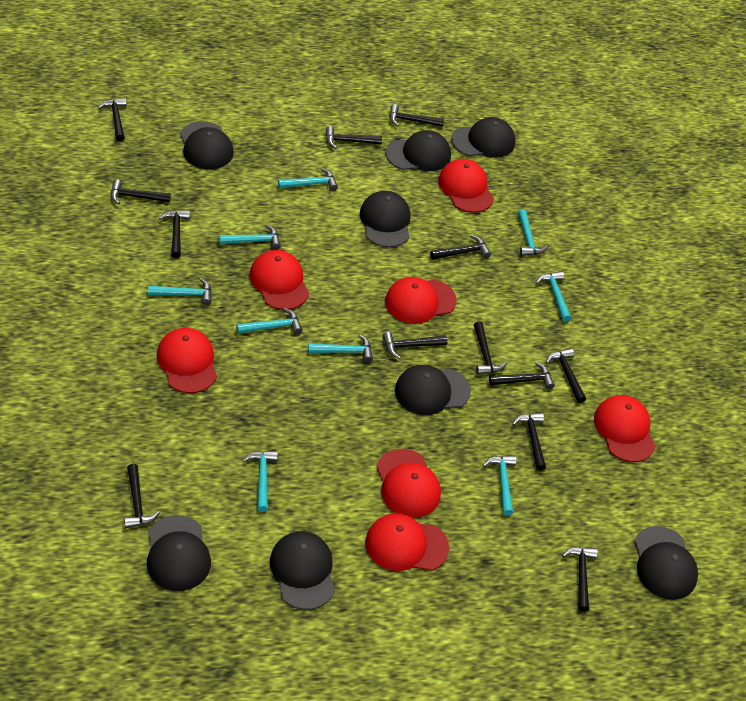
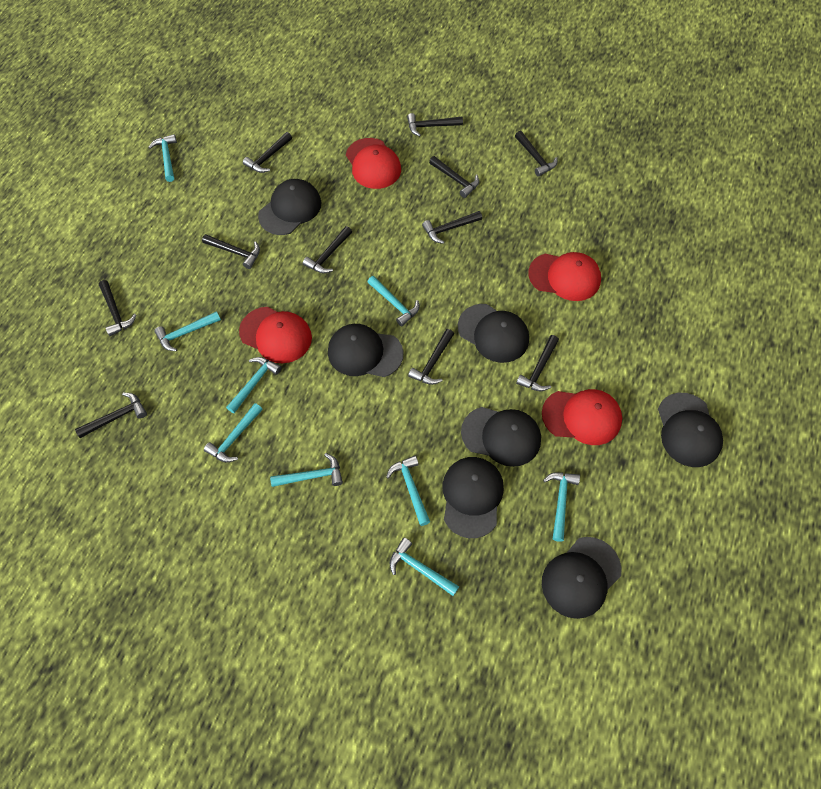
black cap: 8 -> 7
black hammer: 13 -> 11
red cap: 7 -> 4

